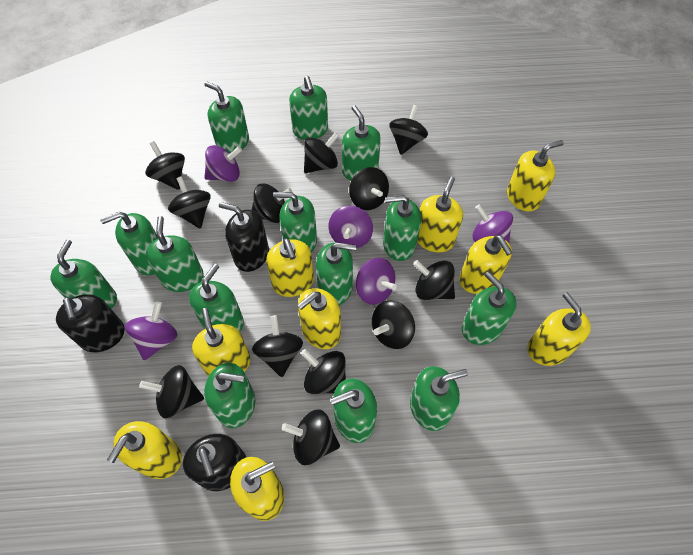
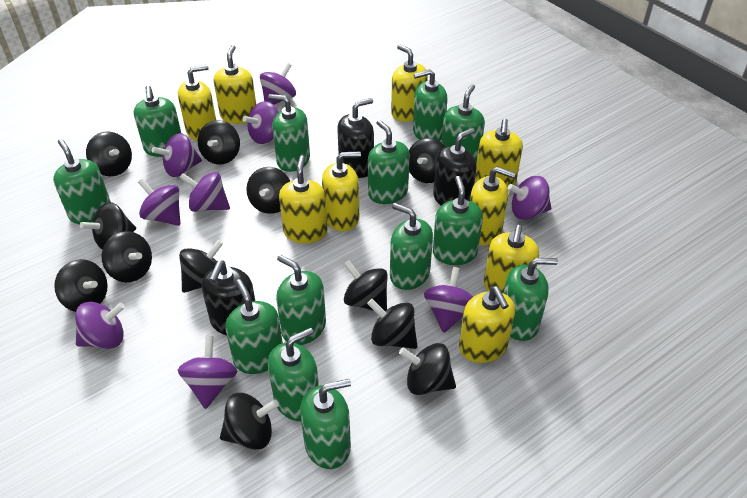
green soap dispenser: 14 -> 13
purple spinning top: 5 -> 9

